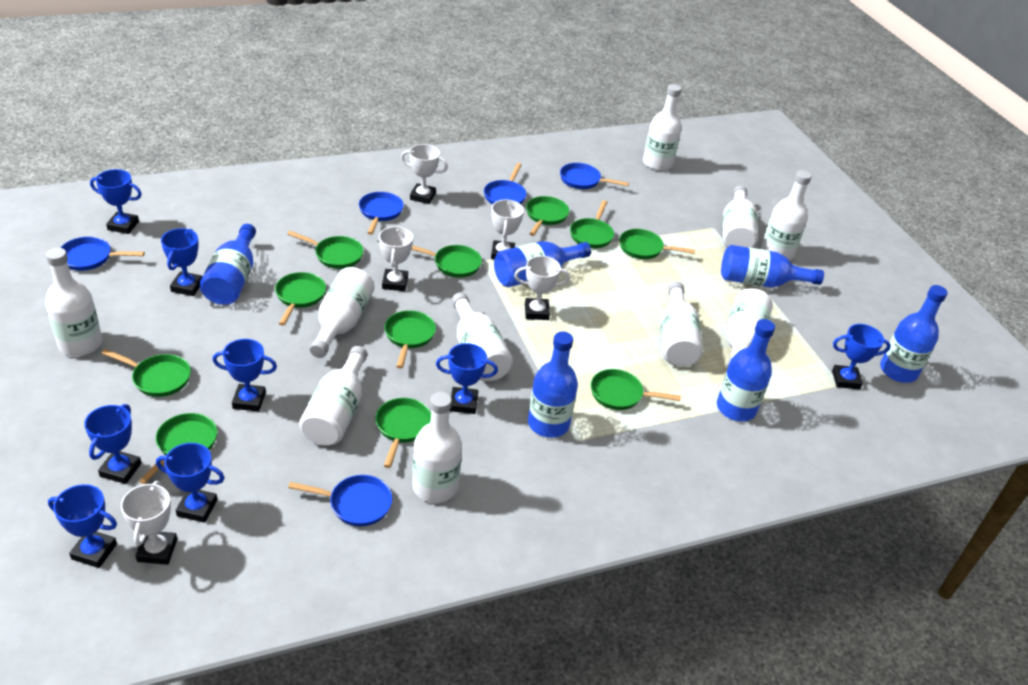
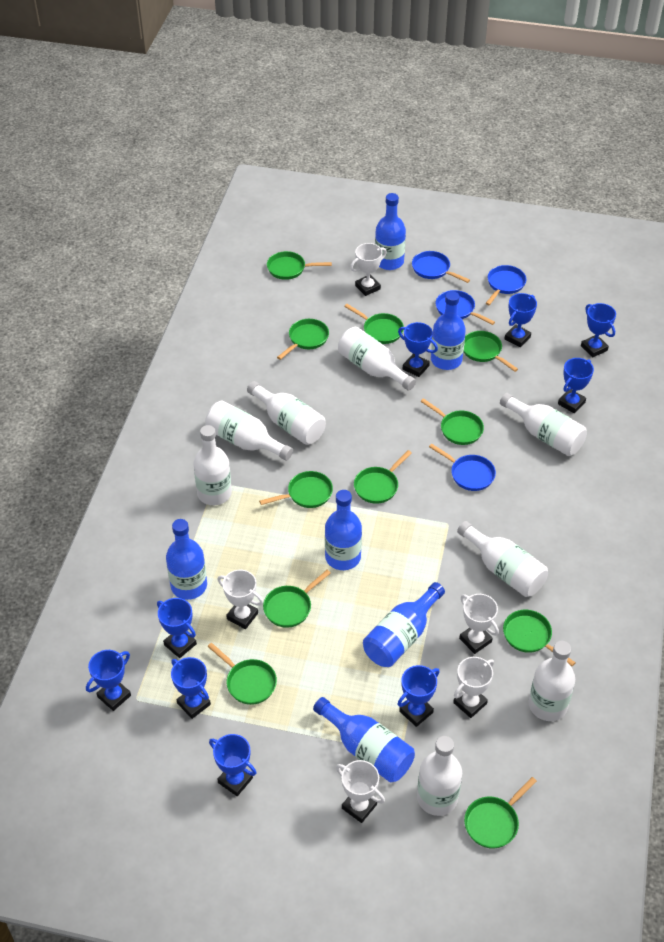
blue pan: 5 -> 4
blue trophy: 8 -> 9
white bottle: 10 -> 8

